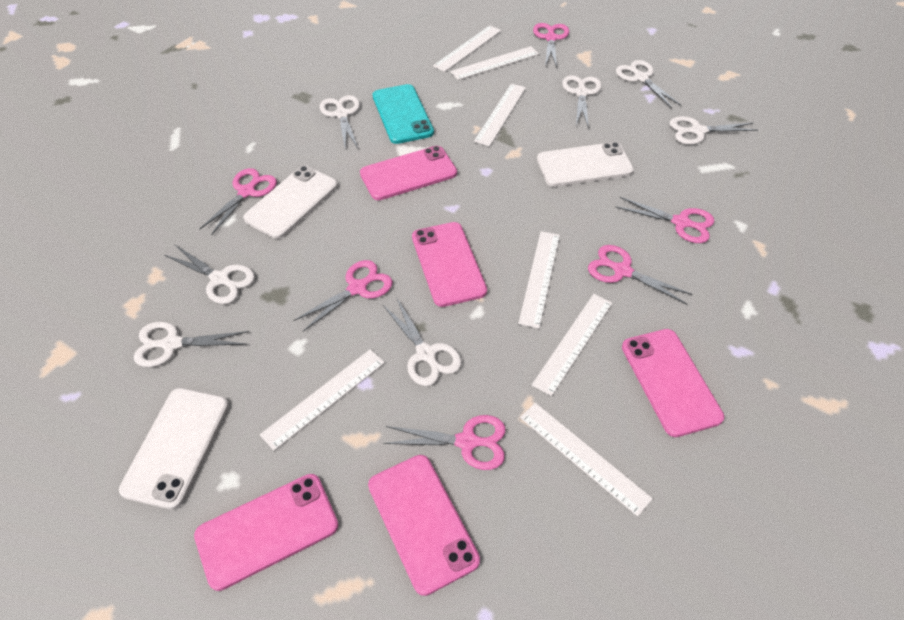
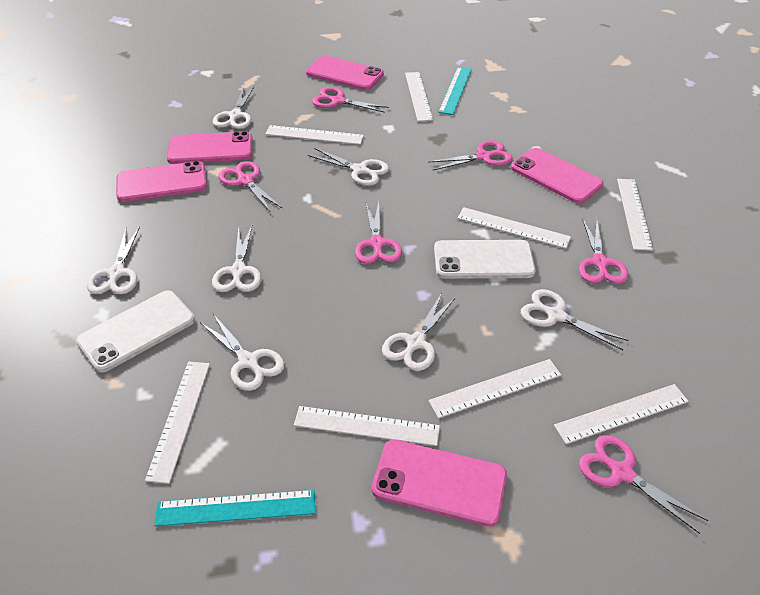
turquoise phone: 1 -> 0
turquoise ruler: 0 -> 2
white phone: 3 -> 2
white ruler: 7 -> 8

